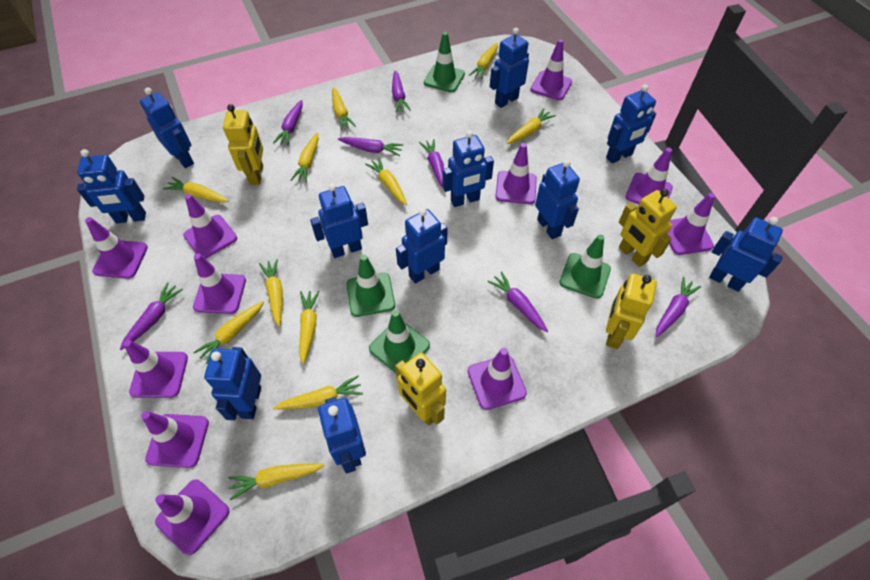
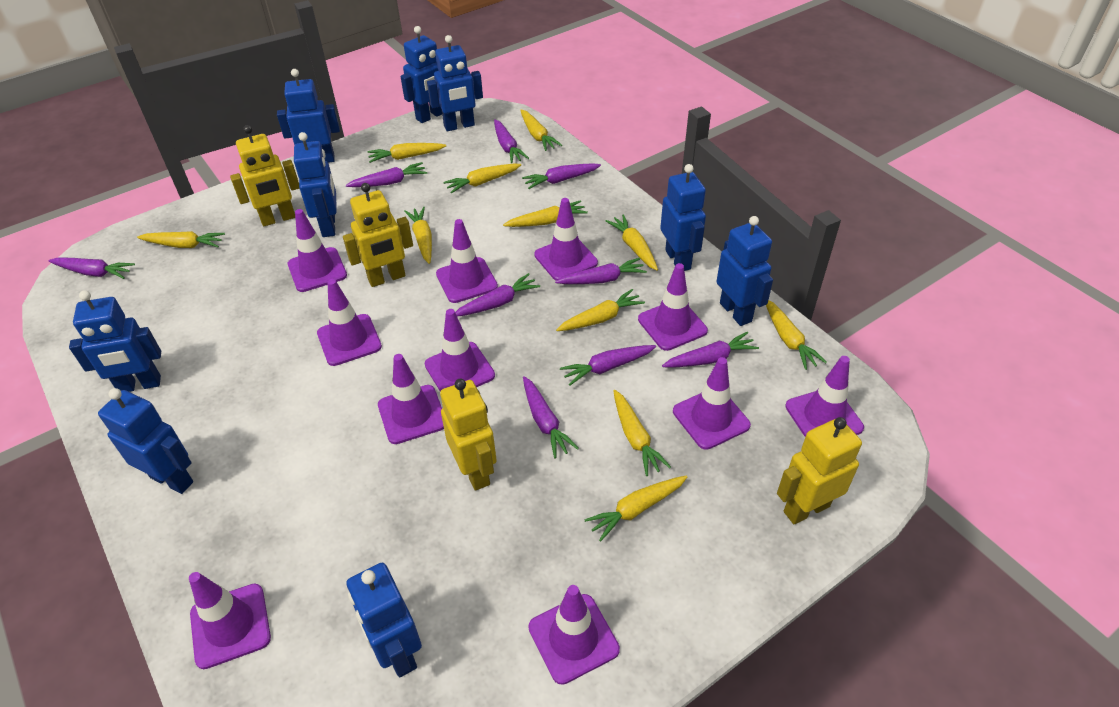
blue robot: 11 -> 9
green traffic cone: 4 -> 0
purple carrot: 7 -> 9

